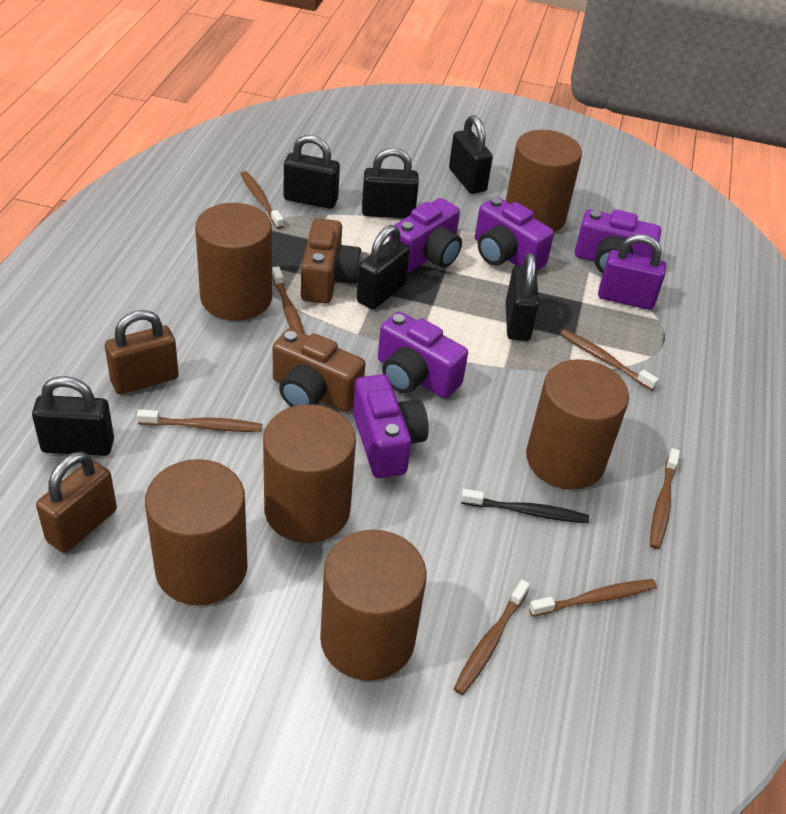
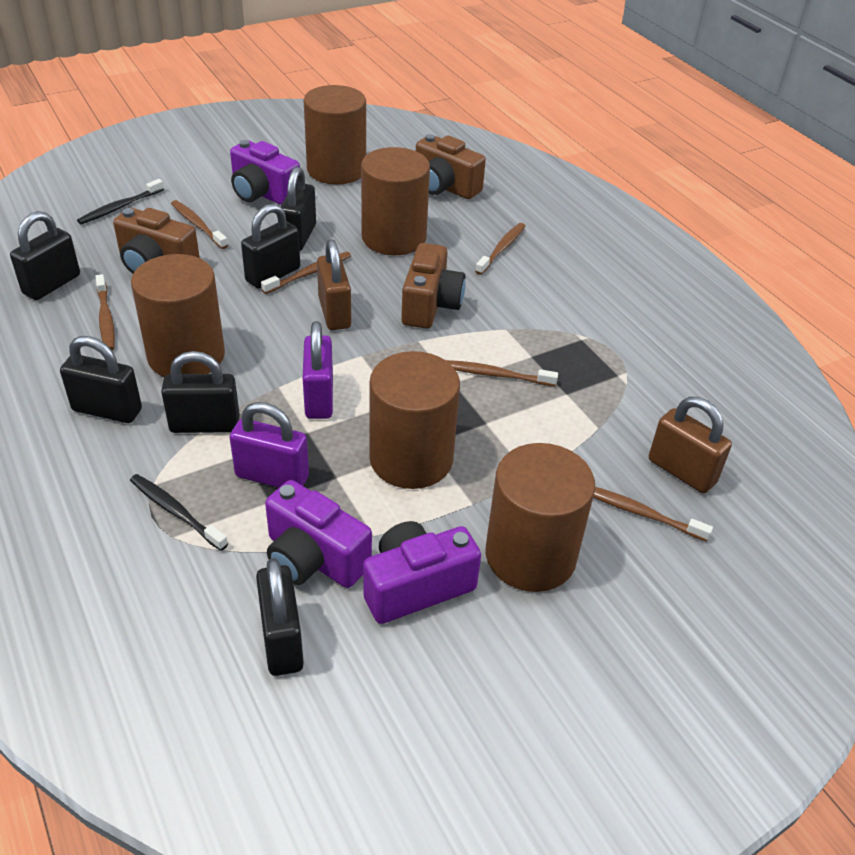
black toothbrush: 1 -> 2
brown camera: 2 -> 3
brown cylinder: 6 -> 5
brown toothbrush: 7 -> 6
purple camera: 5 -> 3
purple padlock: 1 -> 2

